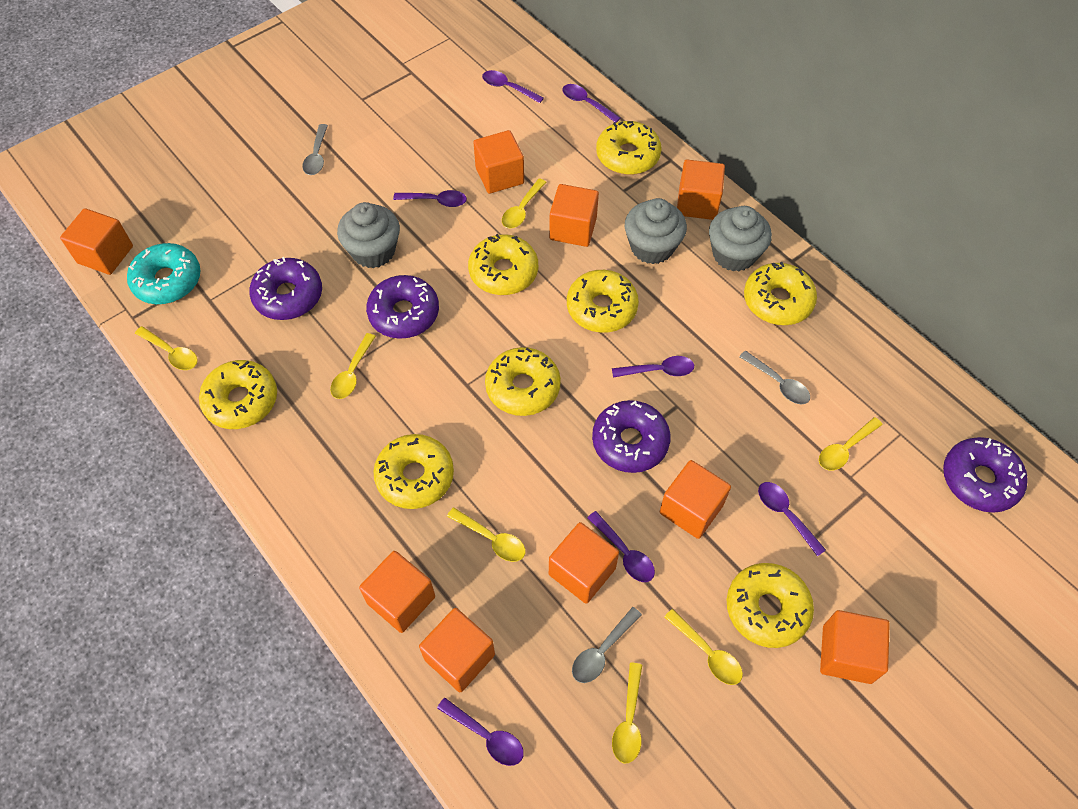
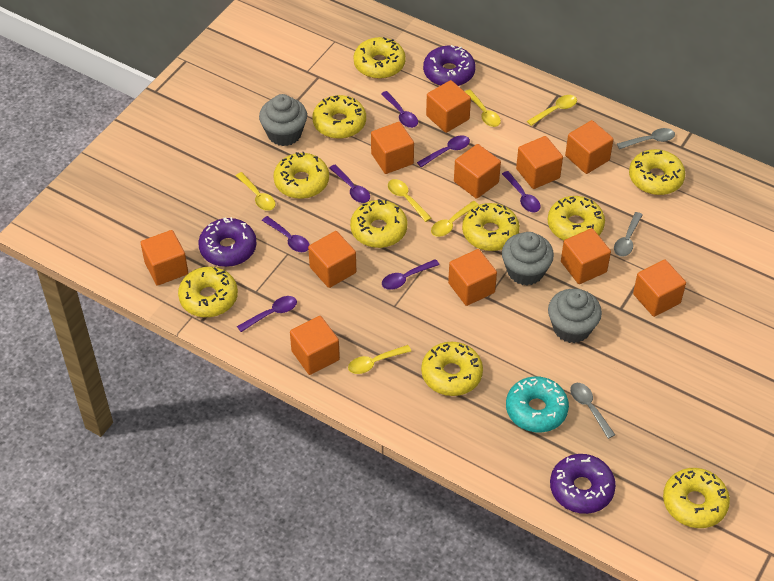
orange cube: 9 -> 11
purple donut: 4 -> 3
yellow donut: 8 -> 10
yellow spoon: 7 -> 6

